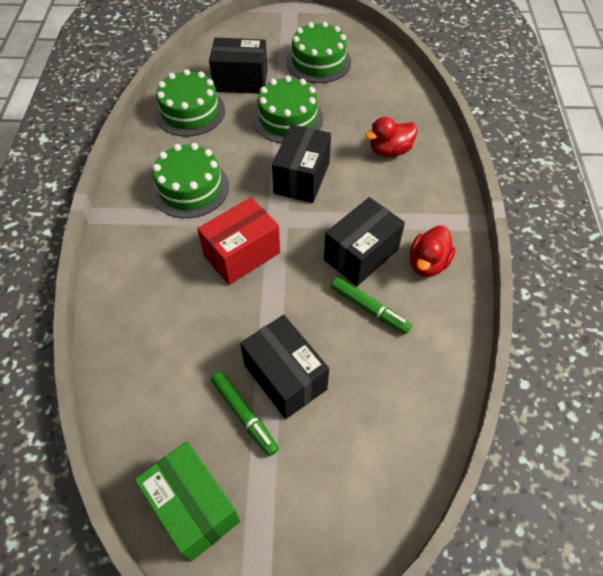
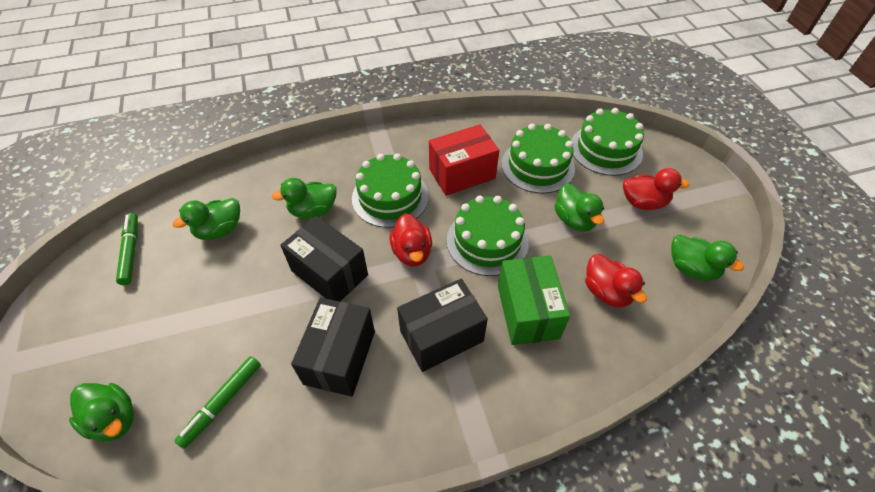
black box: 4 -> 3
green duck: 0 -> 5
red duck: 2 -> 3

